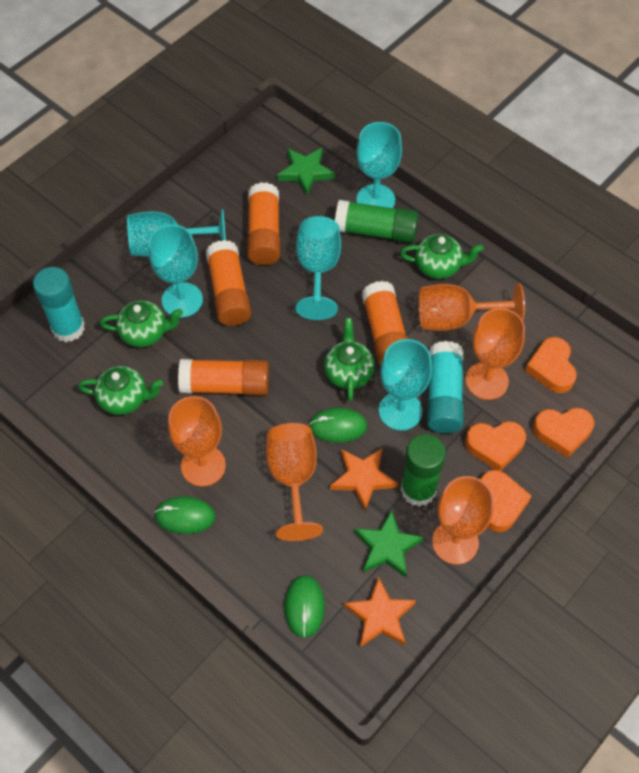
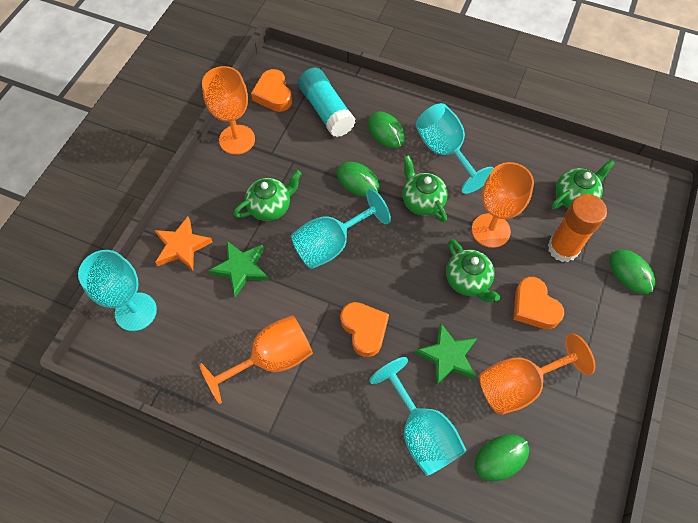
green glue stick: 2 -> 0
green mouse: 3 -> 4
orange glue stick: 4 -> 1
orange goblet: 5 -> 4
orange heart: 4 -> 3
orange star: 2 -> 1
turquoise glue stick: 2 -> 1
turquoise goblet: 5 -> 4

